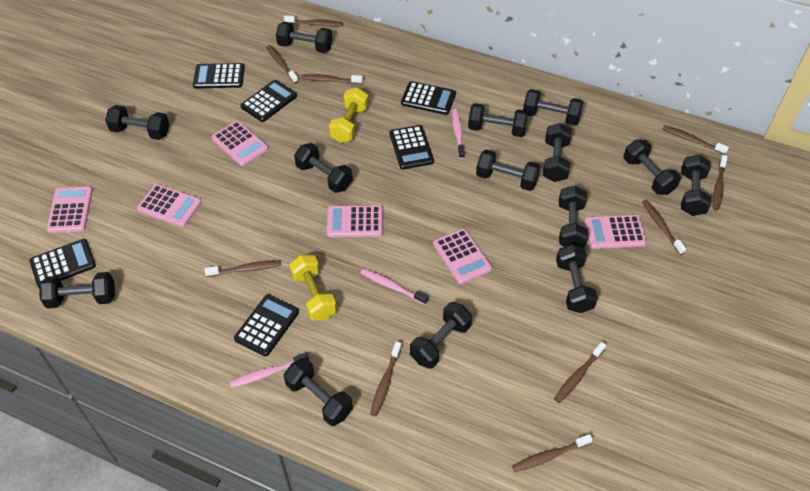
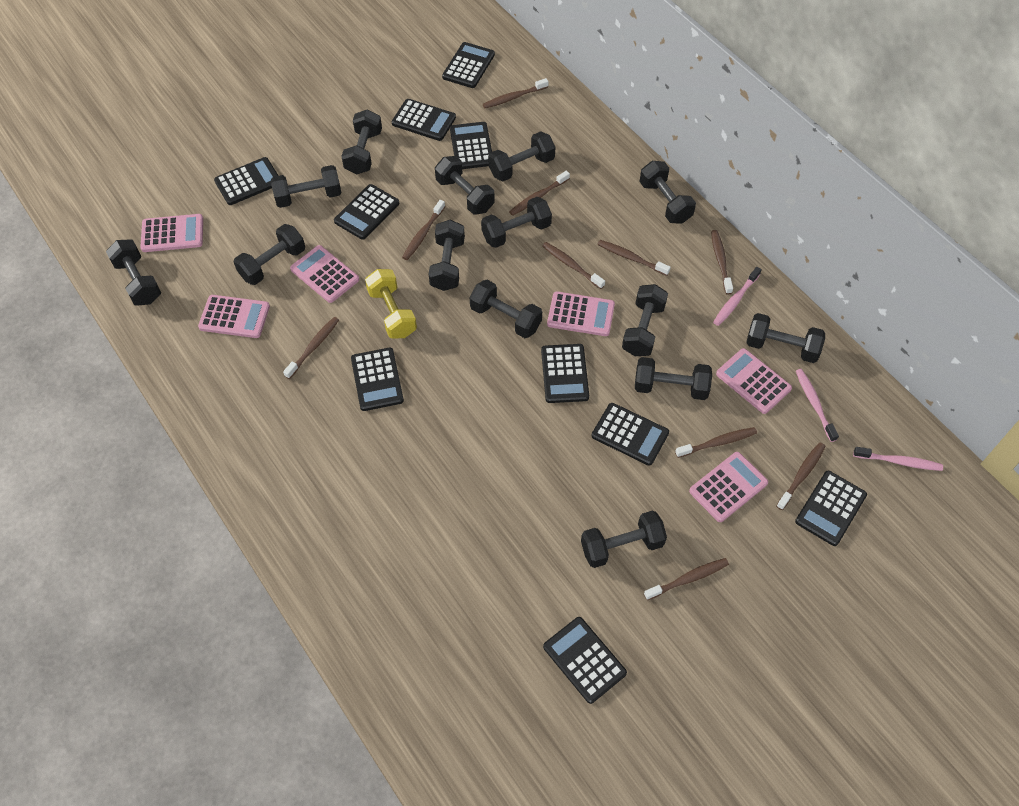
black calculator: 6 -> 10
yellow dumbbell: 2 -> 1

